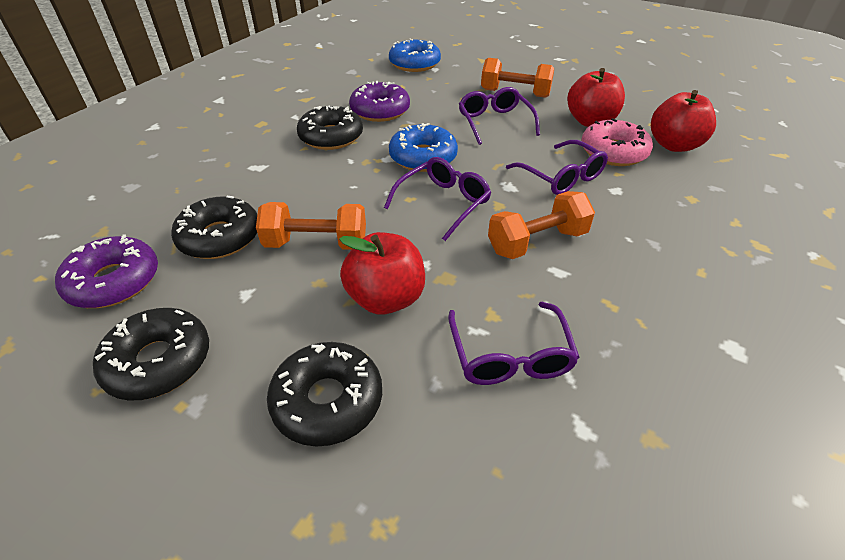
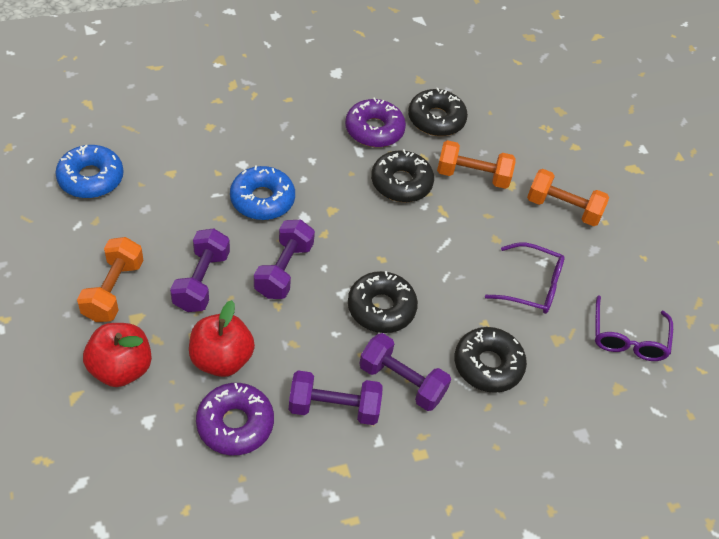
pink donut: 1 -> 0
purple dumbbell: 0 -> 4
purple glasses: 4 -> 2
red apple: 3 -> 2

